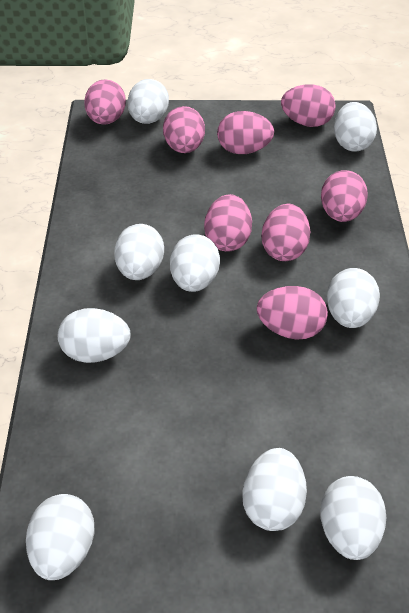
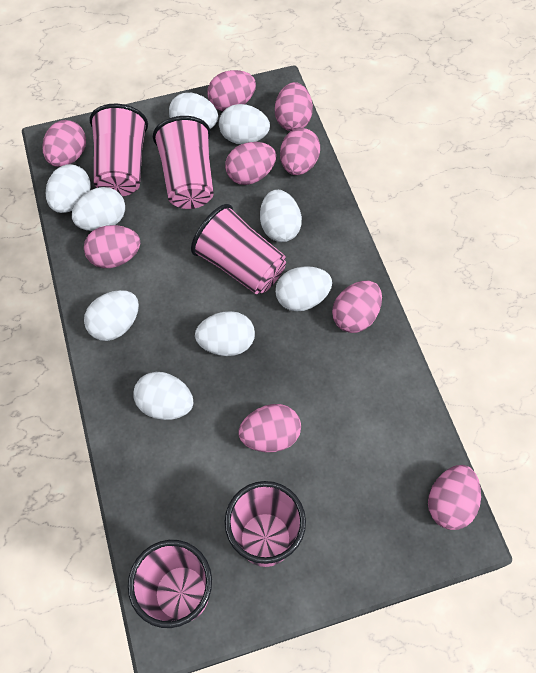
pink cup: 0 -> 5
pink egg: 8 -> 9

